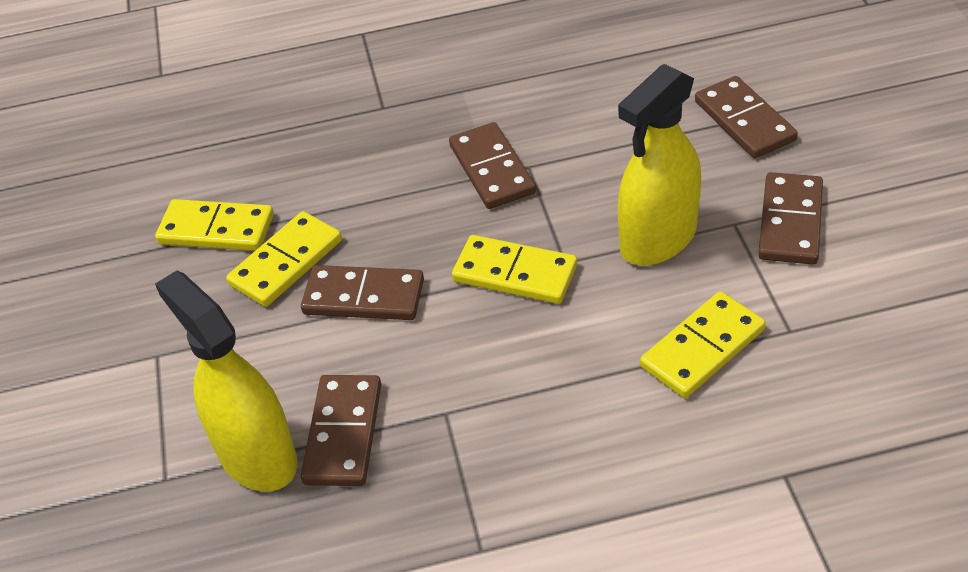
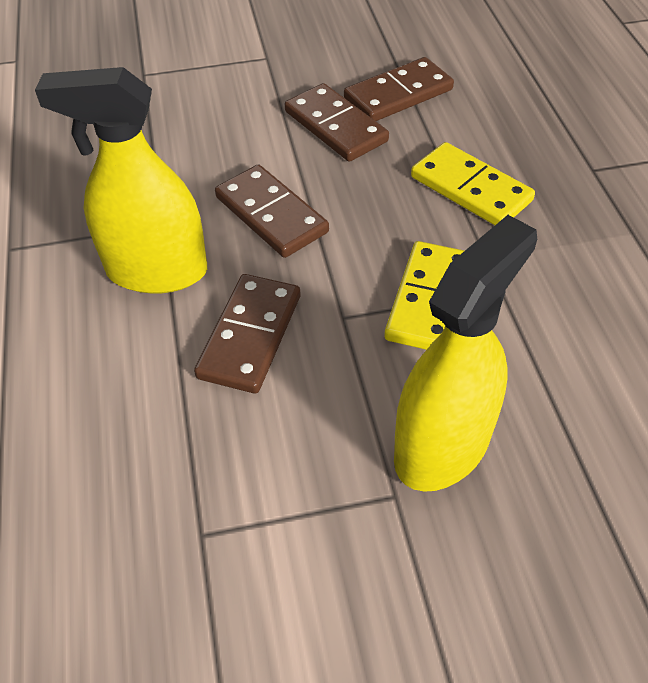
brown domino: 5 -> 4
yellow domino: 4 -> 2

